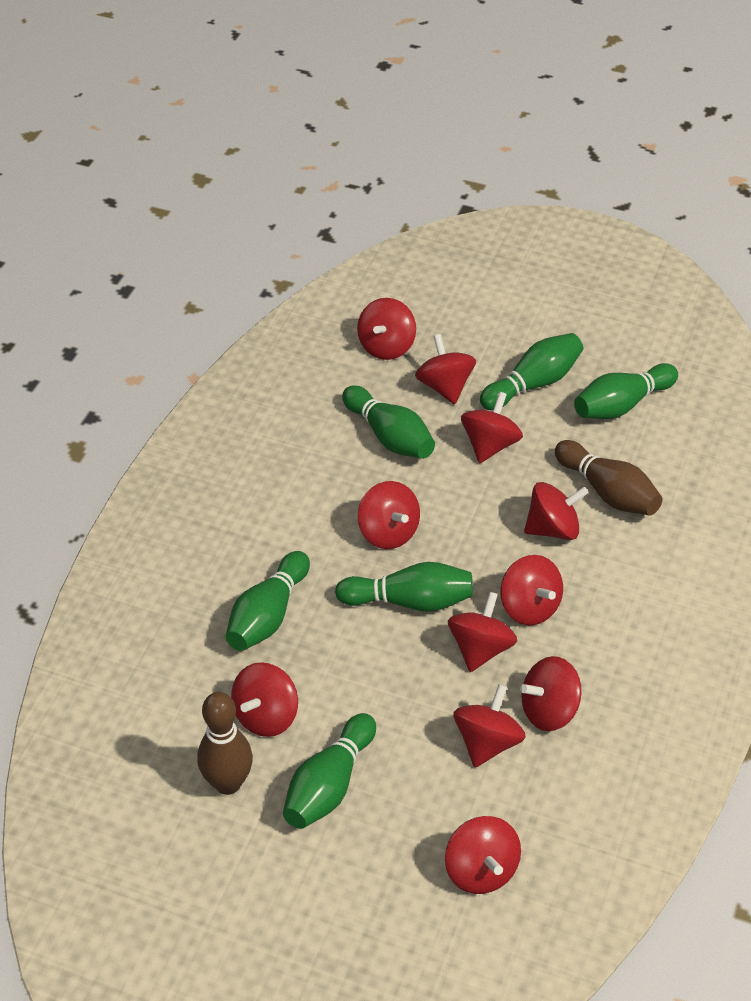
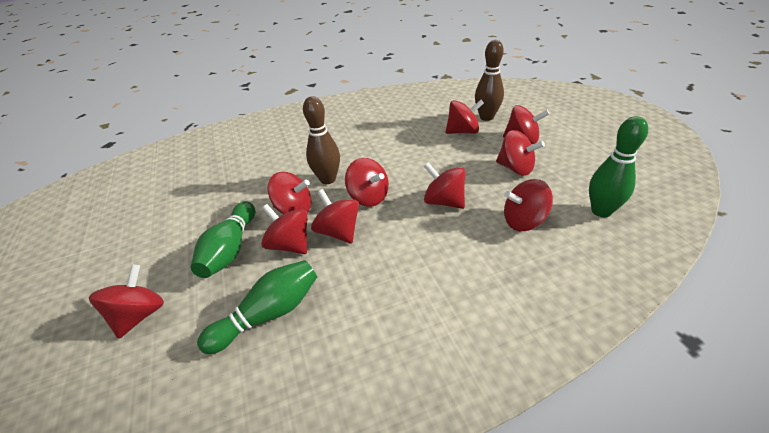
green bowling pin: 6 -> 3
red spinning top: 11 -> 10

